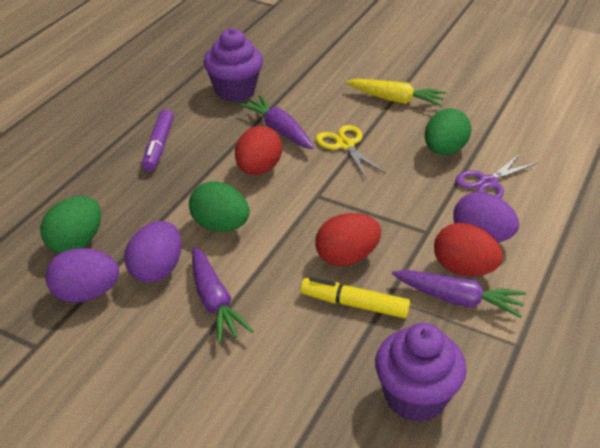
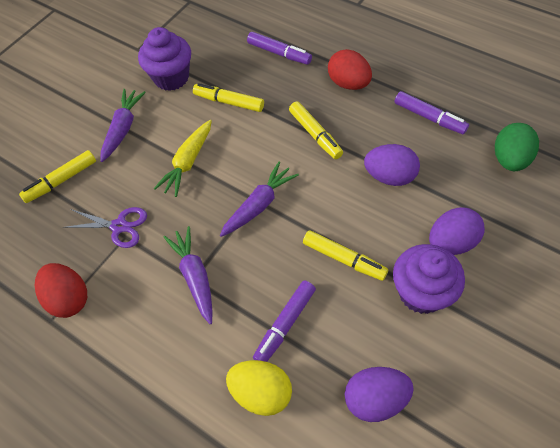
green egg: 3 -> 1
purple marker: 1 -> 3
red egg: 3 -> 2
yellow egg: 0 -> 1
yellow marker: 1 -> 4
yellow scissors: 1 -> 0

